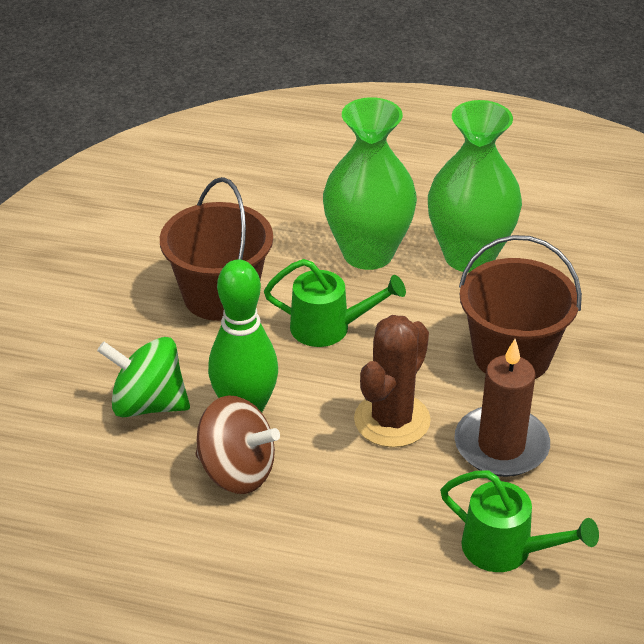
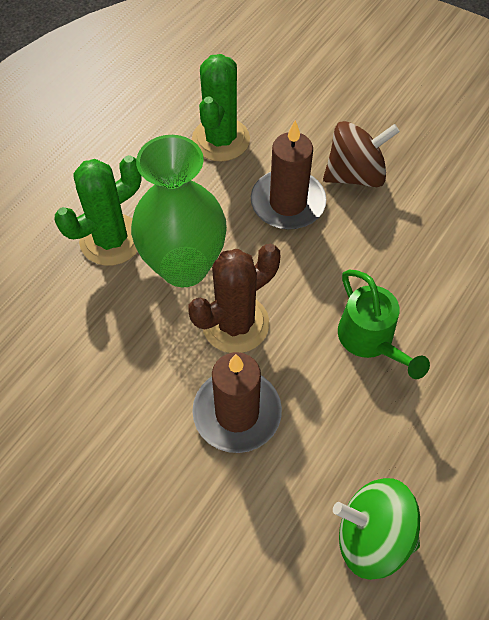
brown bucket: 2 -> 0
brown candle: 1 -> 2
green bowling pin: 1 -> 0
green cactus: 0 -> 2
green vase: 2 -> 1
green watering can: 2 -> 1

